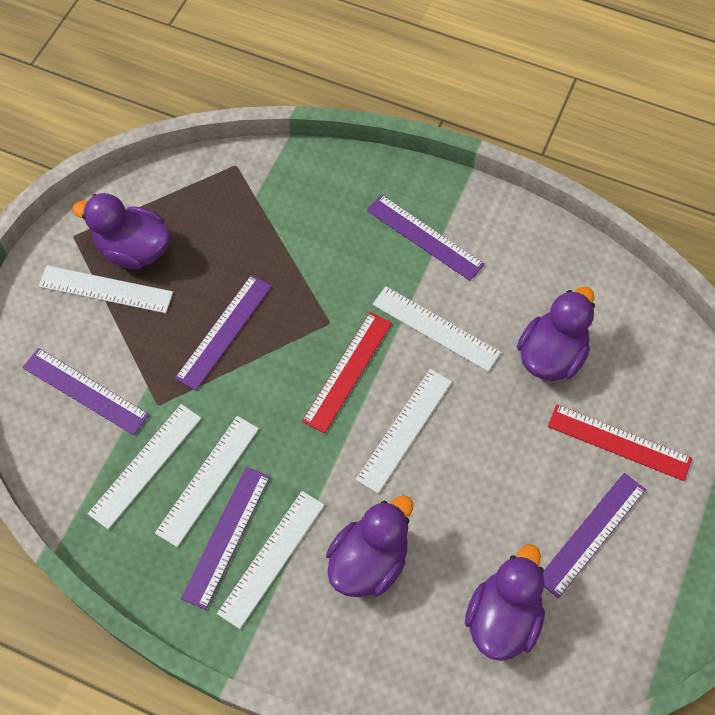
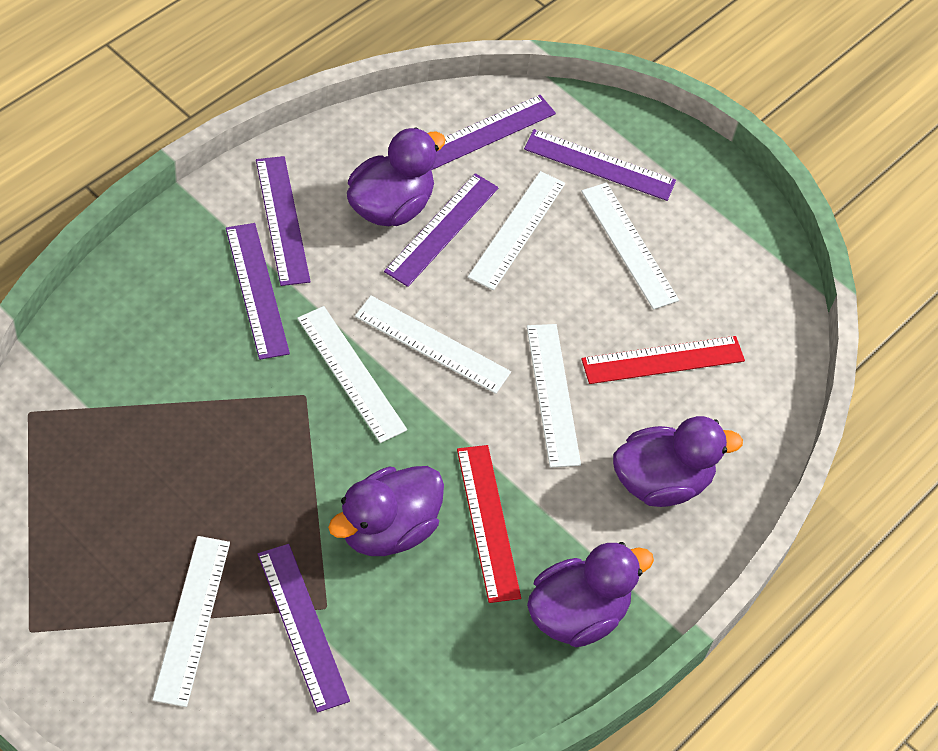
purple ruler: 5 -> 6

